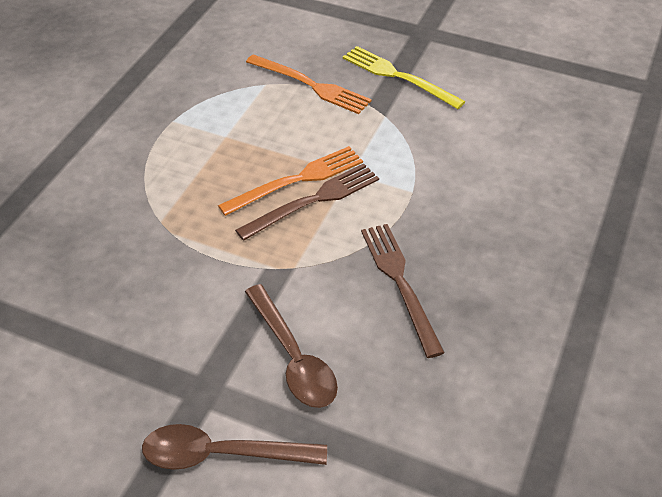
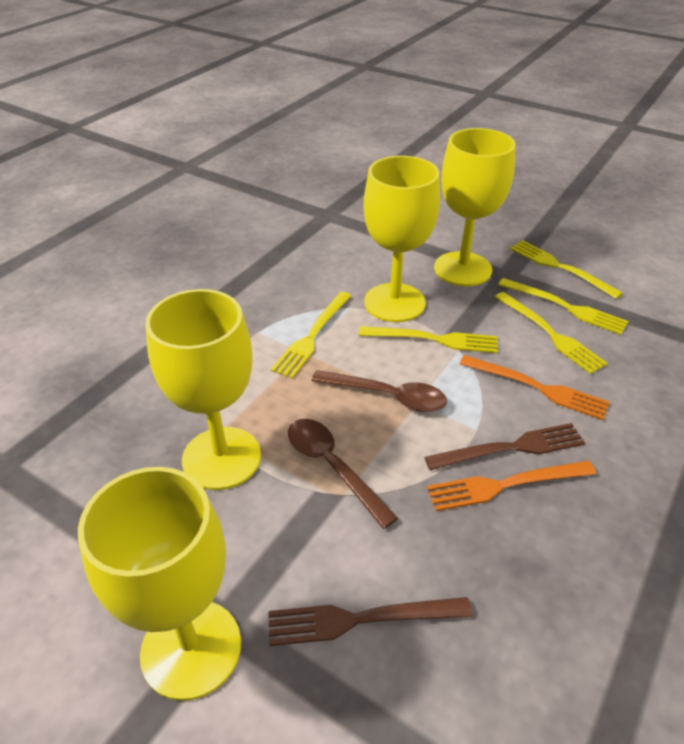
yellow fork: 1 -> 5
yellow goblet: 0 -> 4

